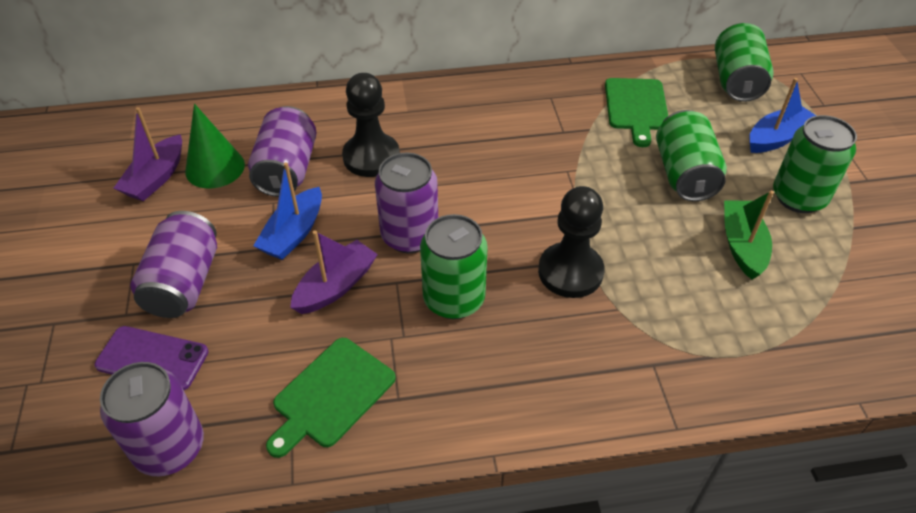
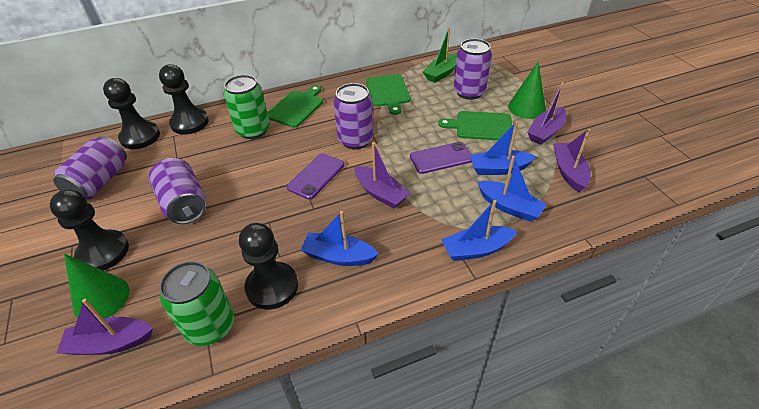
black pawn: 2 -> 4
blue boat: 2 -> 4
green can: 4 -> 2
green cone: 1 -> 2
green cutting board: 2 -> 3
purple boat: 2 -> 4
purple phone: 1 -> 2

